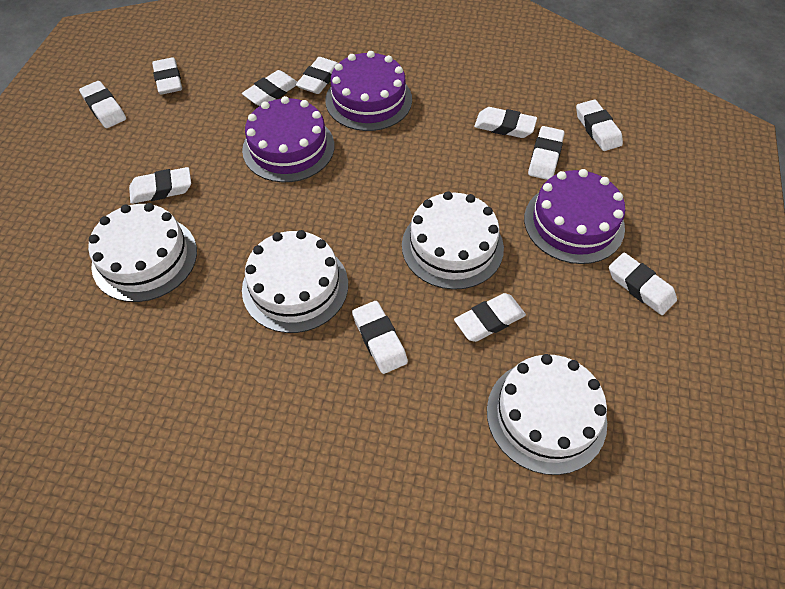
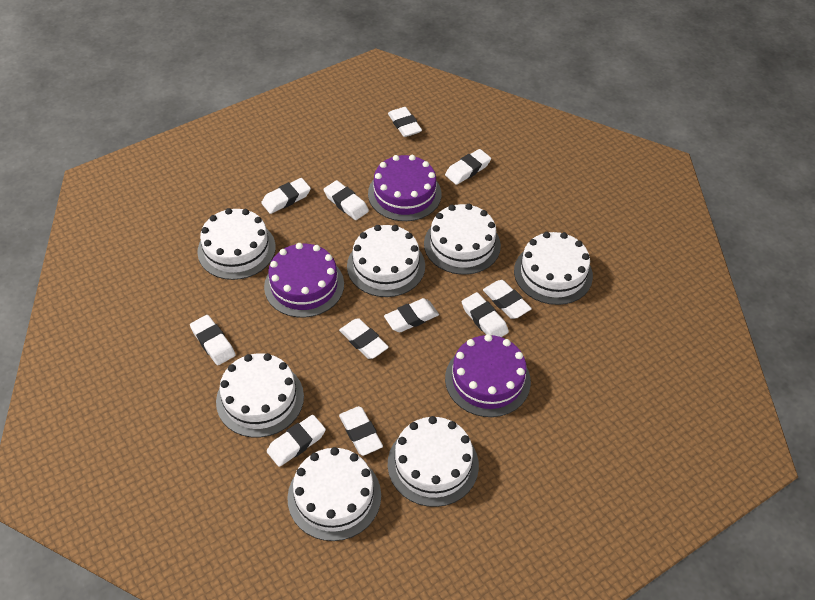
white cake: 4 -> 7

